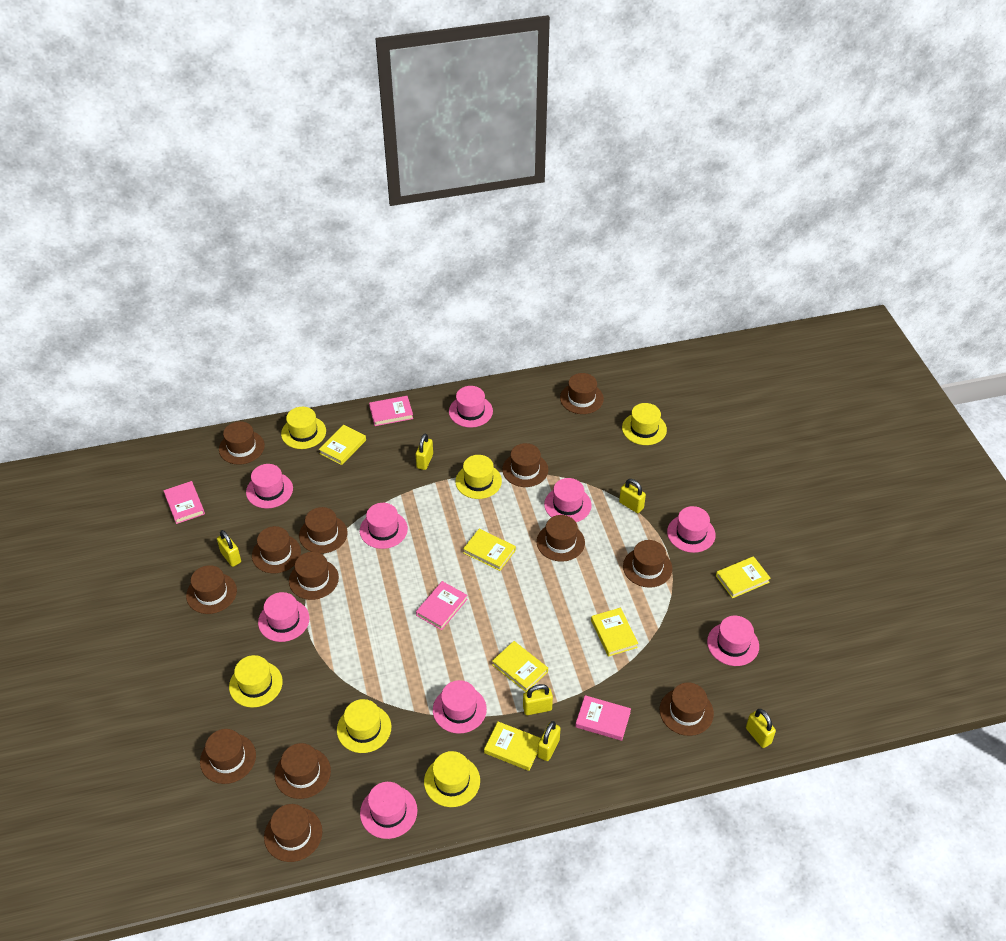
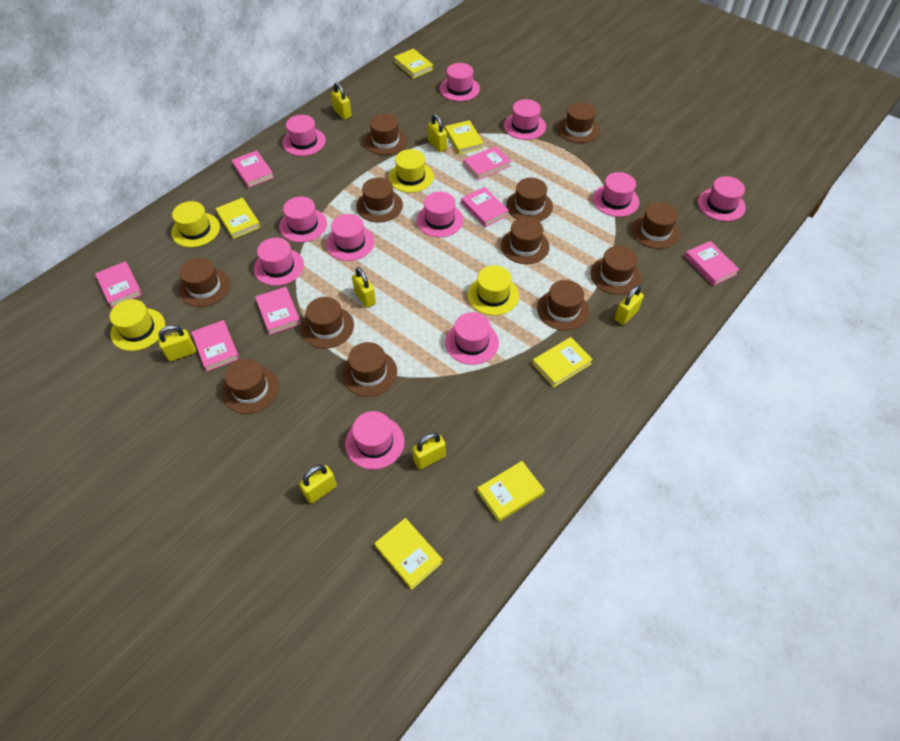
brown hat: 13 -> 12
pink book: 4 -> 7
pink hat: 9 -> 11
yellow hat: 6 -> 4
yellow padlock: 6 -> 7

